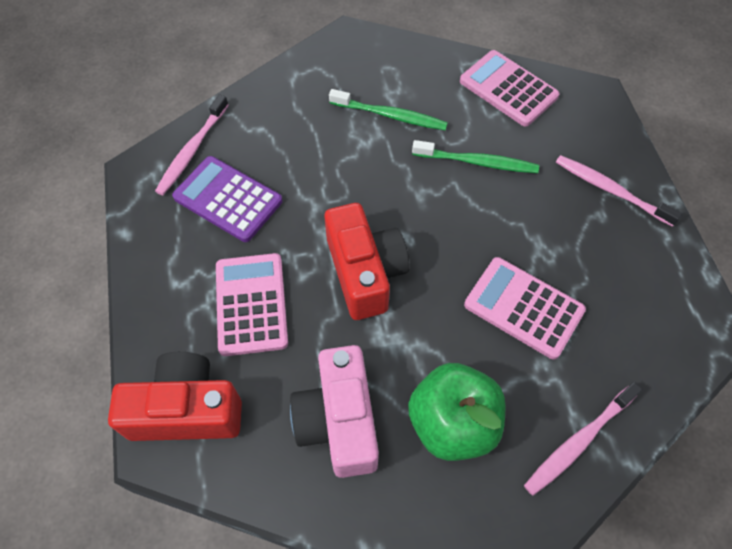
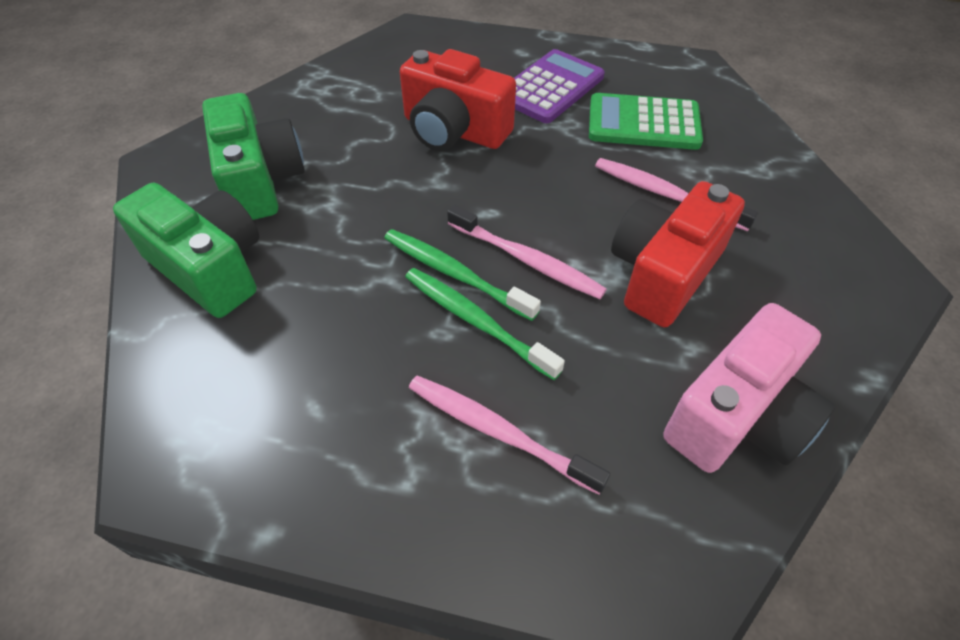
green apple: 1 -> 0
green calculator: 0 -> 1
green camera: 0 -> 2
pink calculator: 3 -> 0

